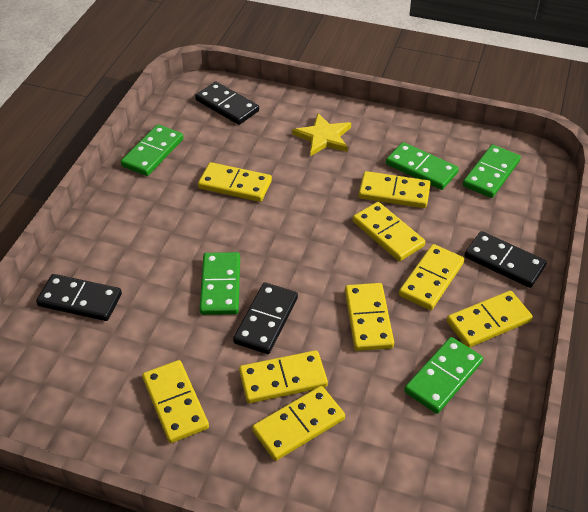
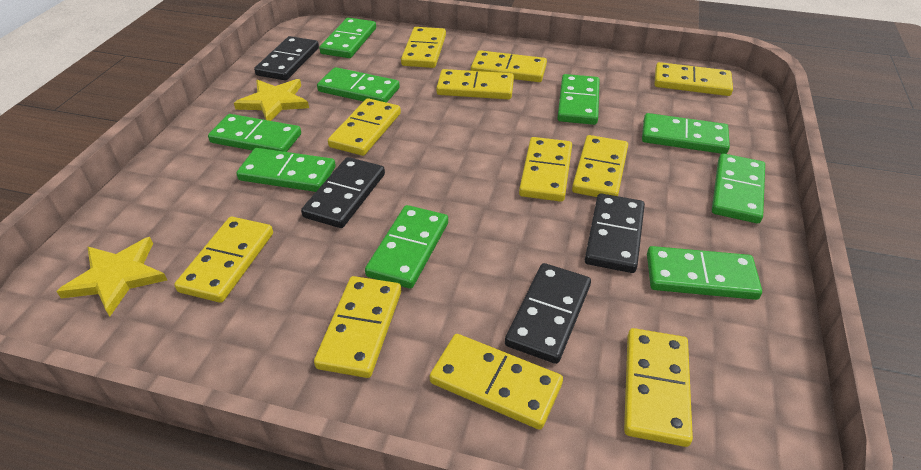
green domino: 5 -> 9
yellow domino: 9 -> 11
yellow star: 1 -> 2

